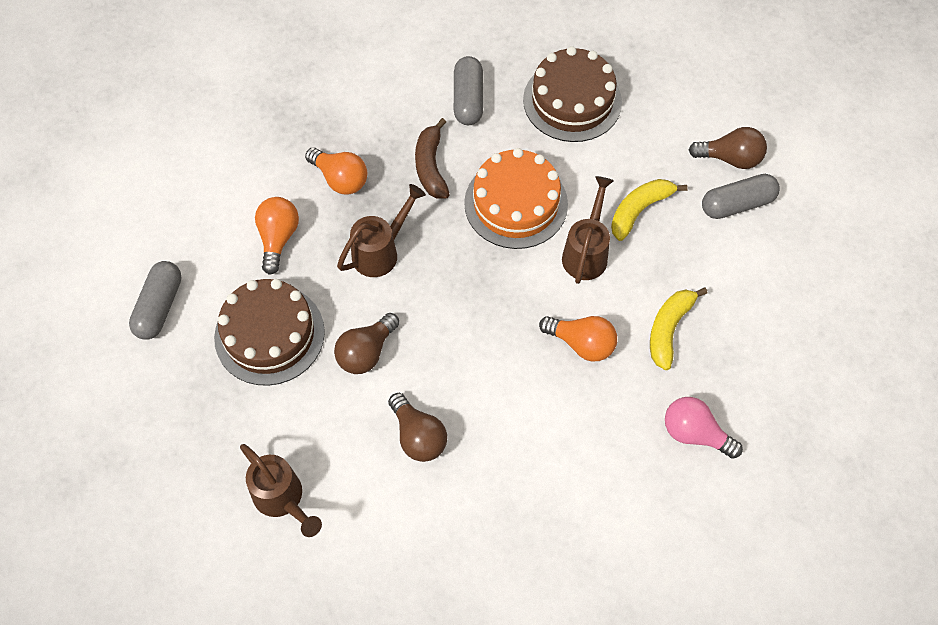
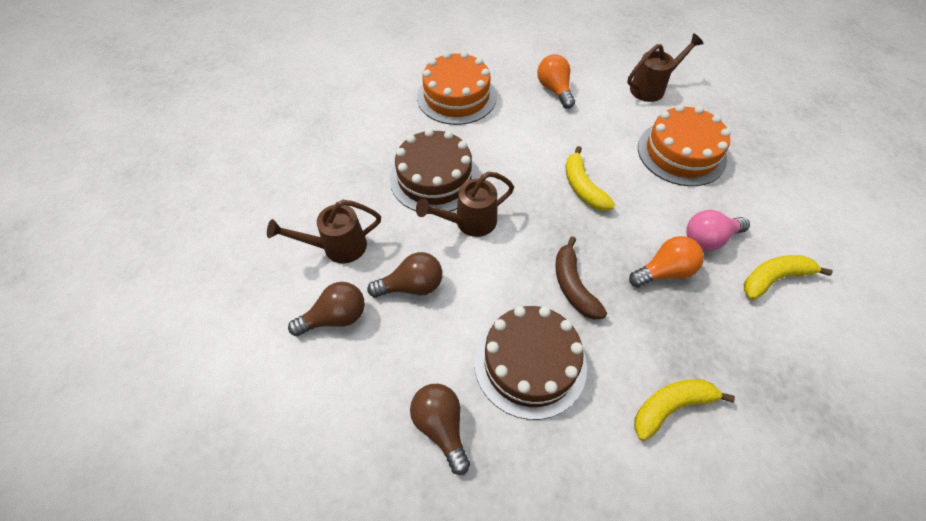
grey capsule: 3 -> 0
orange cake: 1 -> 2
orange light bulb: 3 -> 2
yellow banana: 2 -> 3

